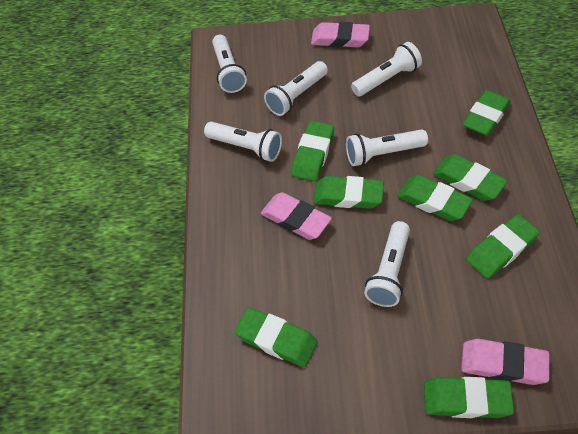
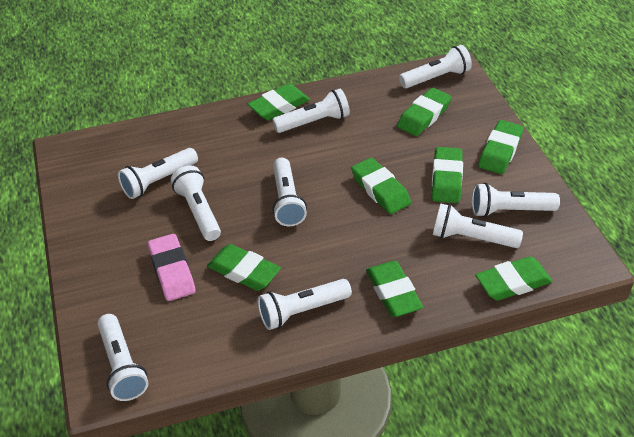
pink eraser: 3 -> 1
white flashlight: 6 -> 9

